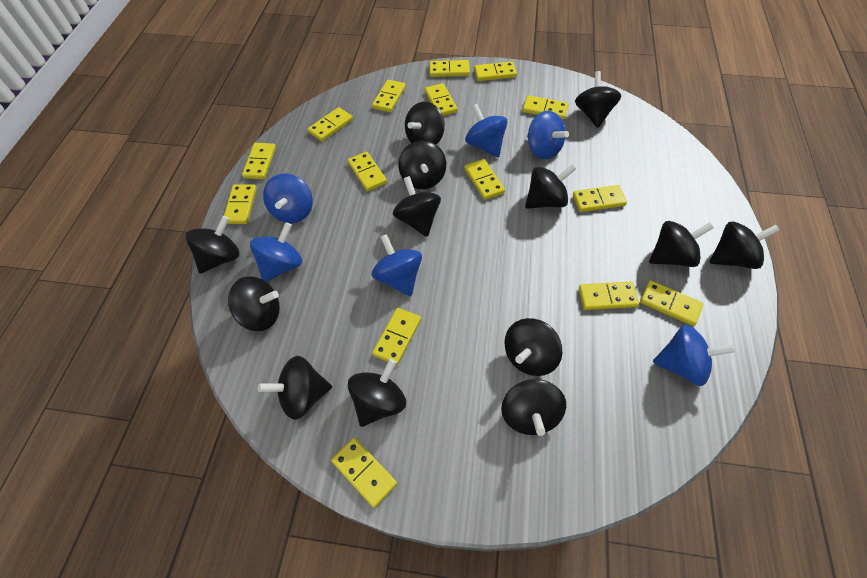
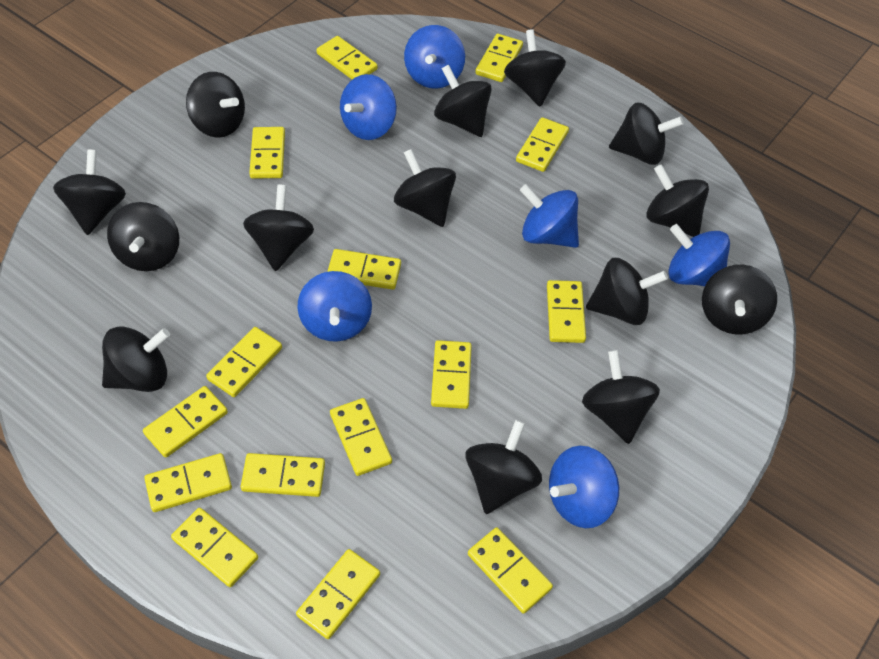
black spinning top: 13 -> 14

